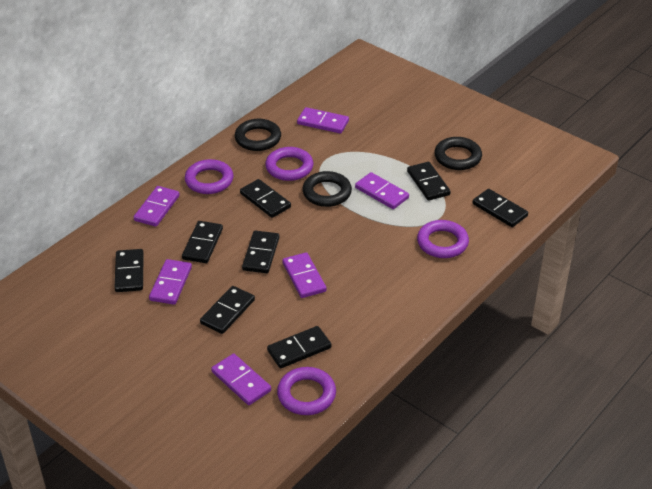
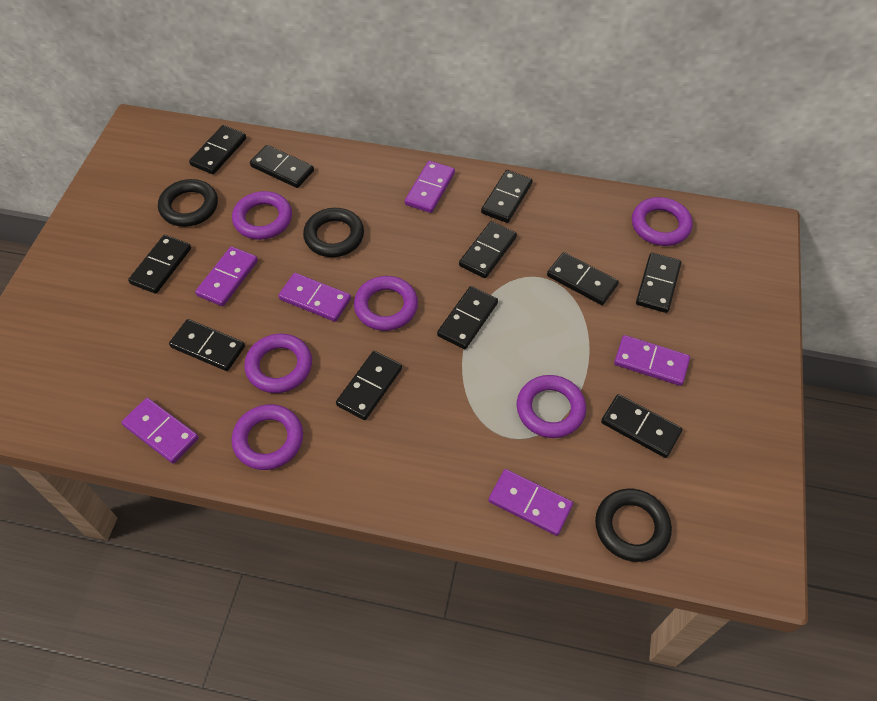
black domino: 8 -> 11
purple ring: 4 -> 6

